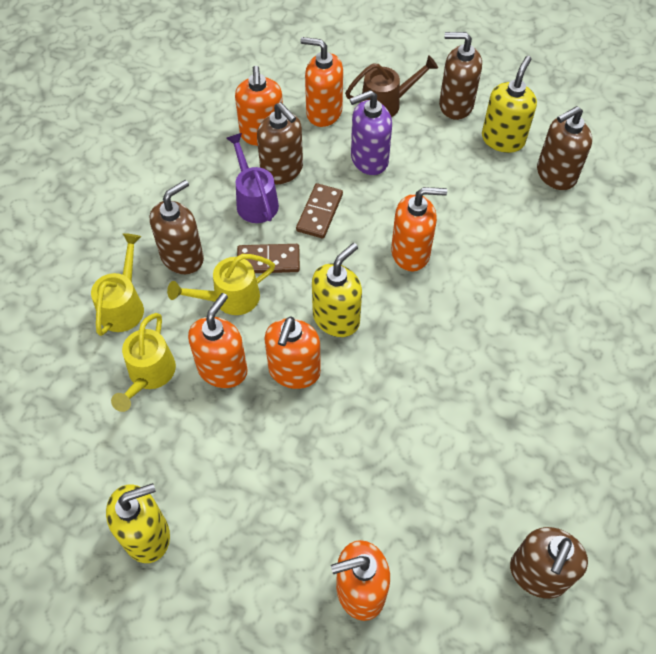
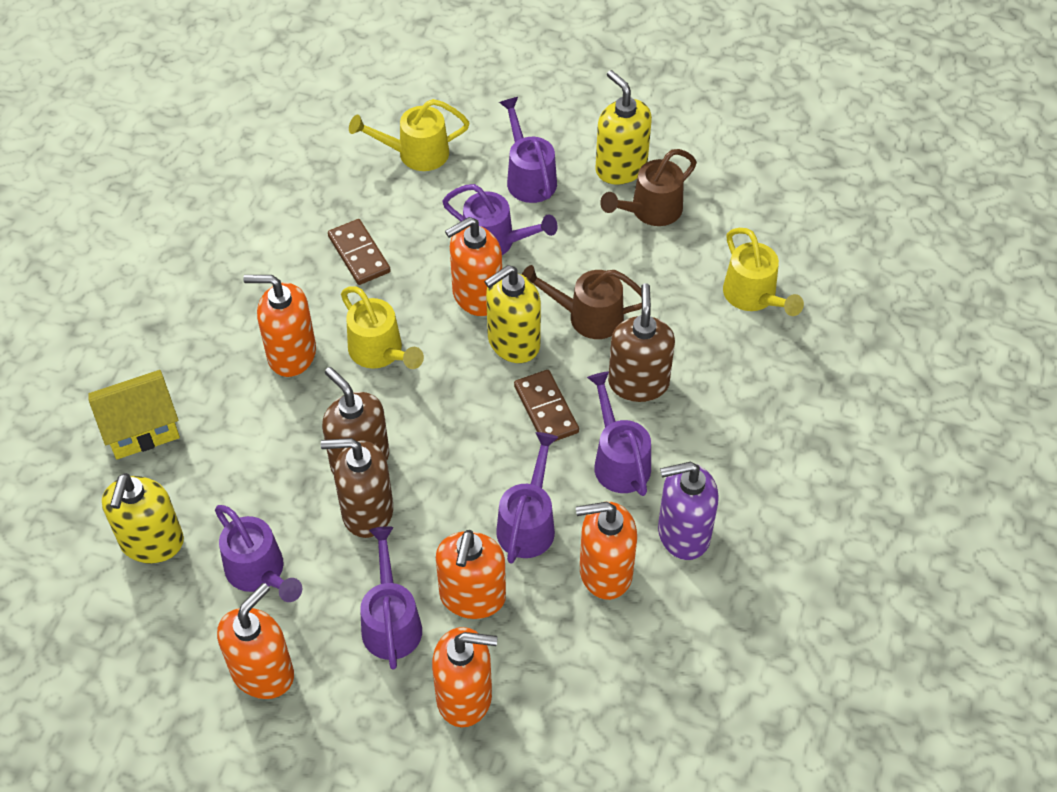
brown soap dispenser: 5 -> 3
brown watering can: 1 -> 2
purple watering can: 1 -> 6
yellow house: 0 -> 1

